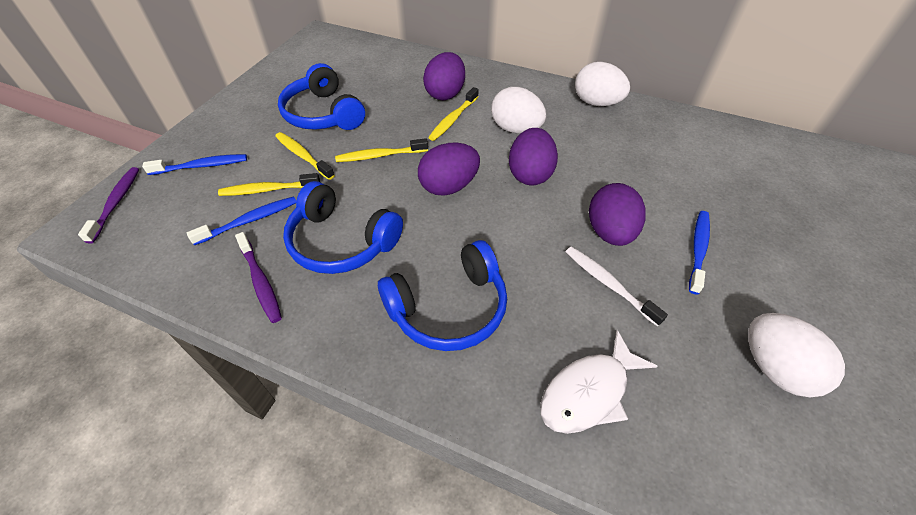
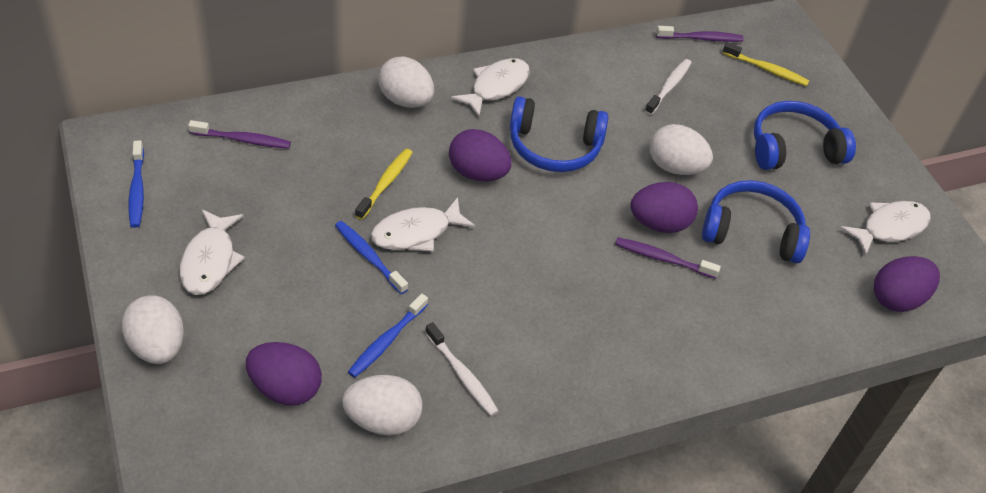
purple toothbrush: 2 -> 3
white egg: 3 -> 4
white fish: 1 -> 4
white toothbrush: 1 -> 2
yellow toothbrush: 4 -> 2

